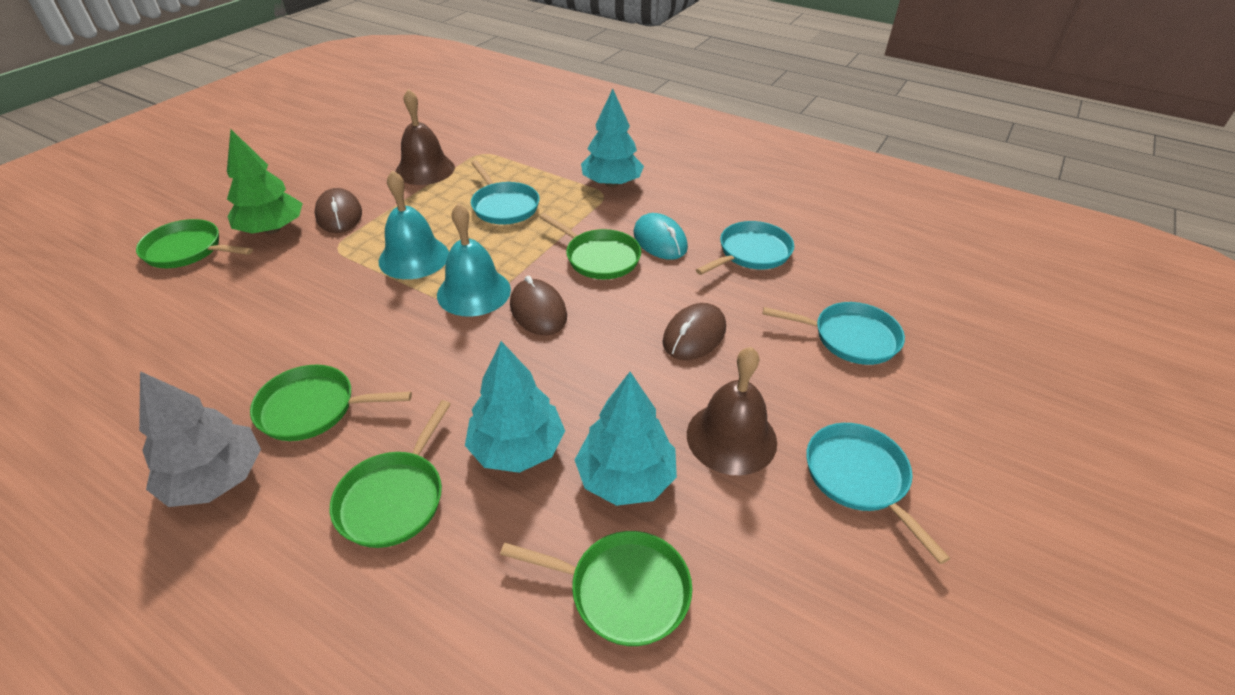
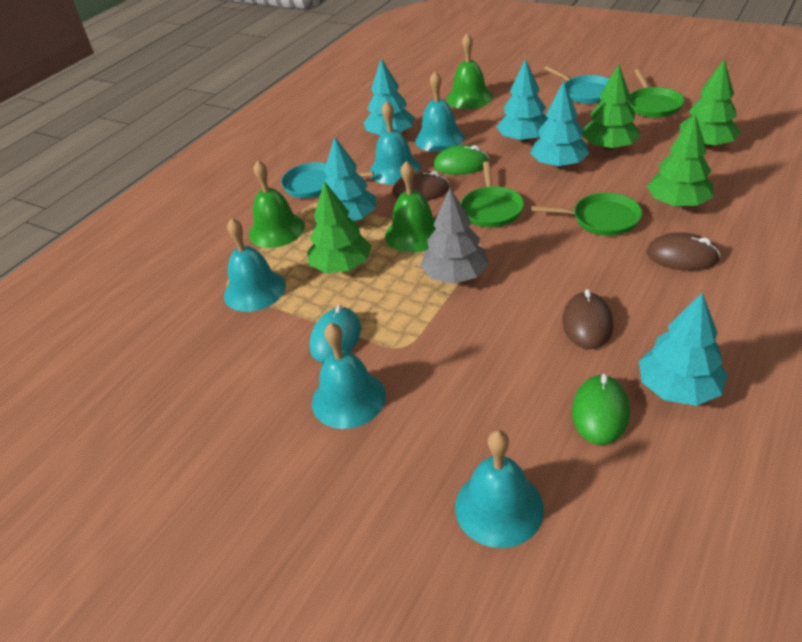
brown bell: 2 -> 0
green bell: 0 -> 3
green mouse: 0 -> 2
green pan: 5 -> 3
green tree: 1 -> 4
turquoise bell: 2 -> 5
turquoise pan: 4 -> 2
turquoise tree: 3 -> 5

